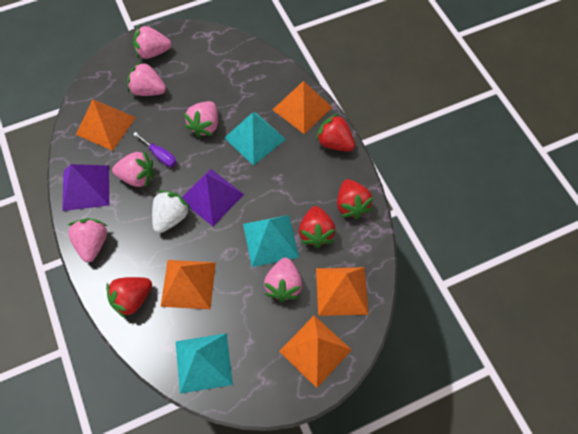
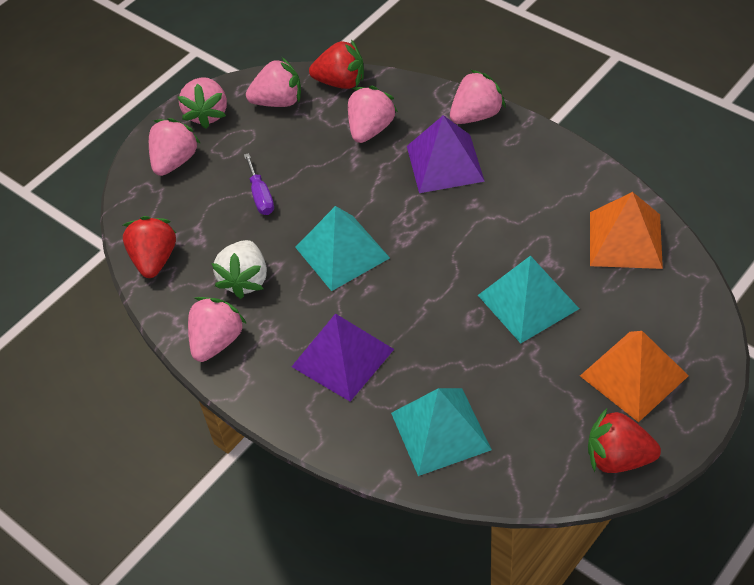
orange pyramid: 5 -> 2
red strawberry: 4 -> 3

